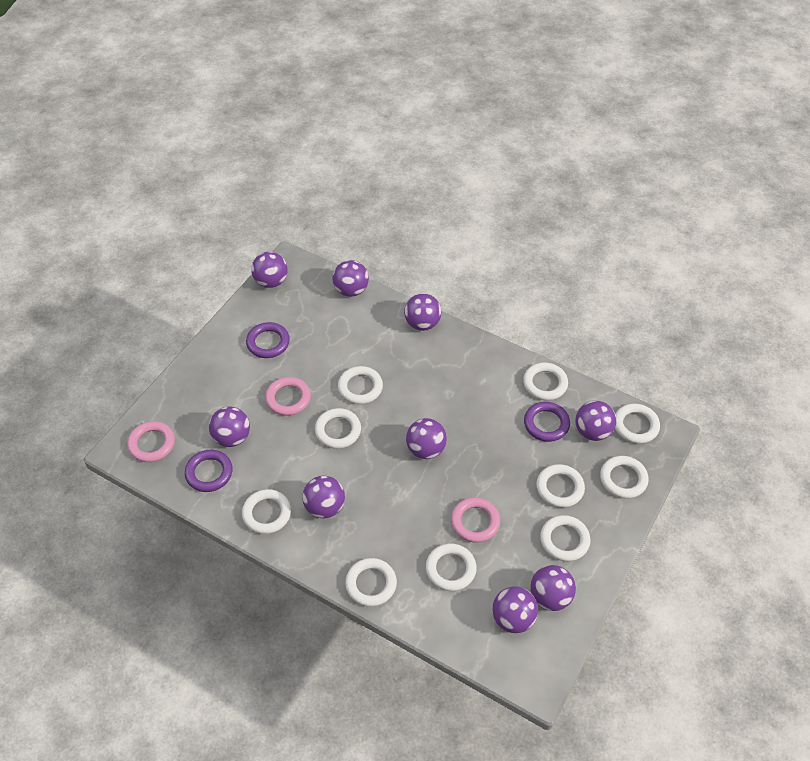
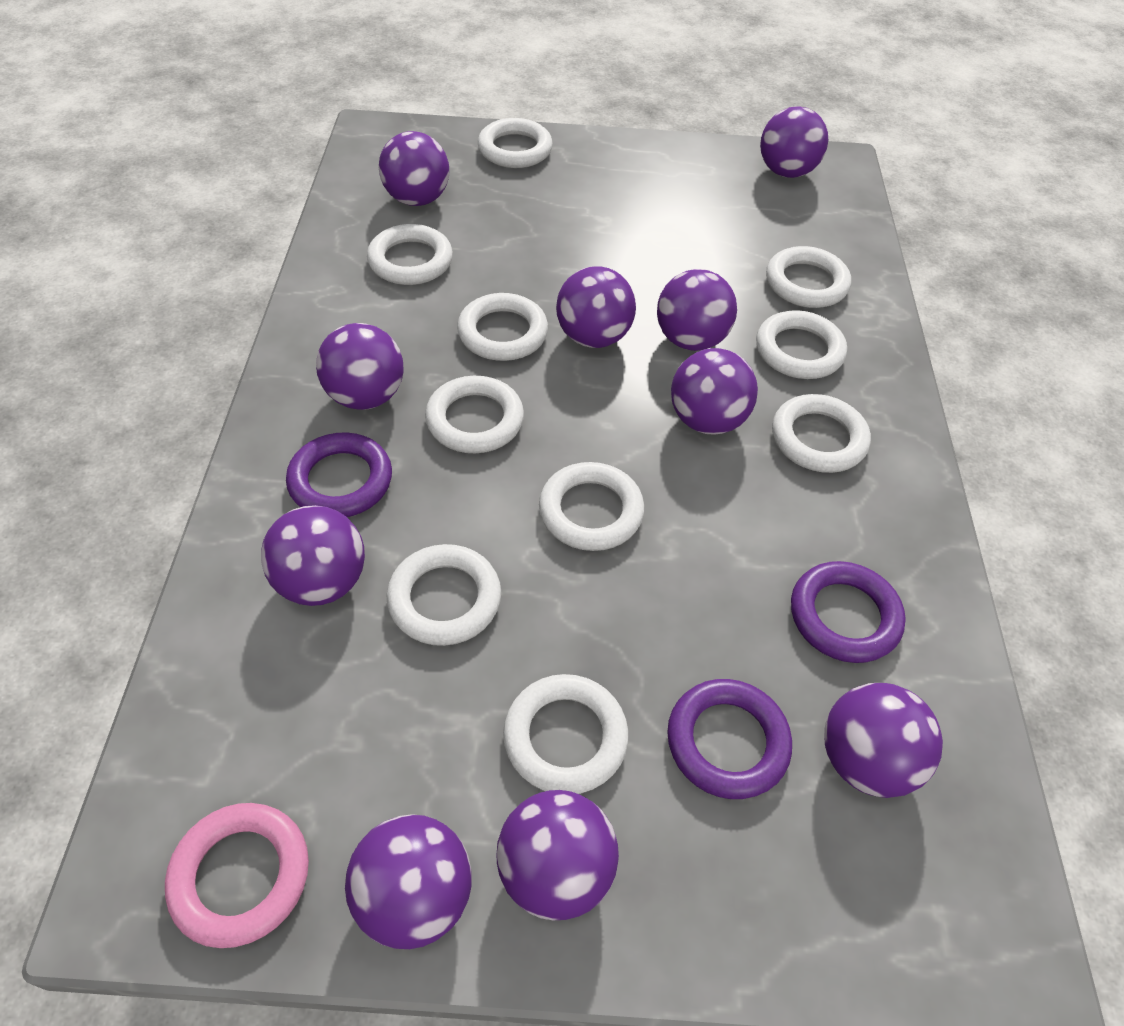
pink ring: 3 -> 1
purple ball: 9 -> 10

